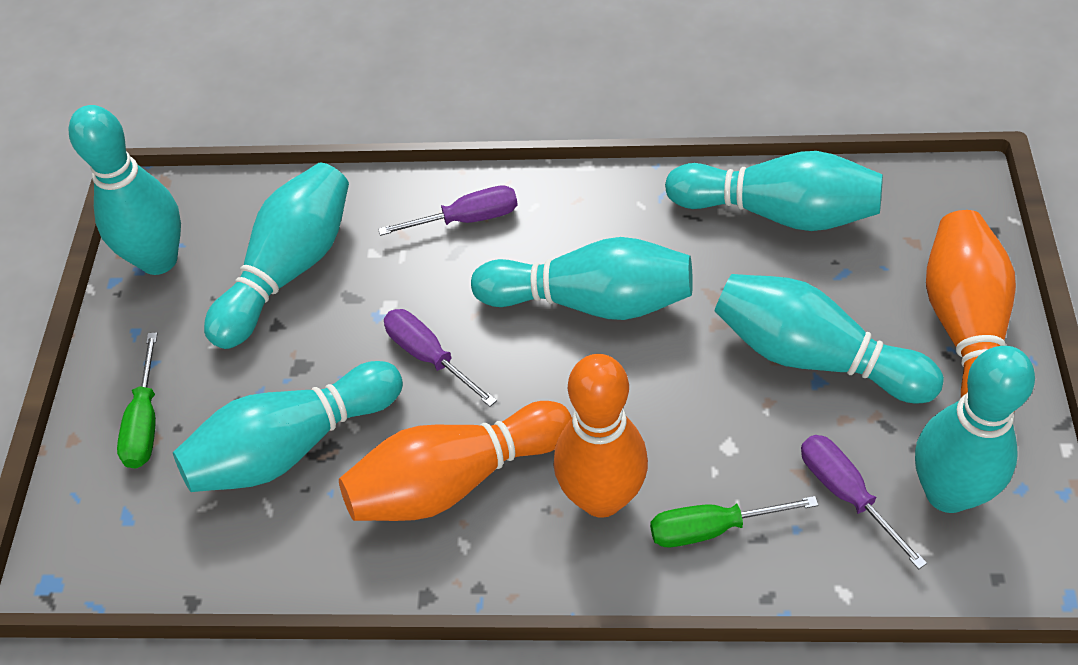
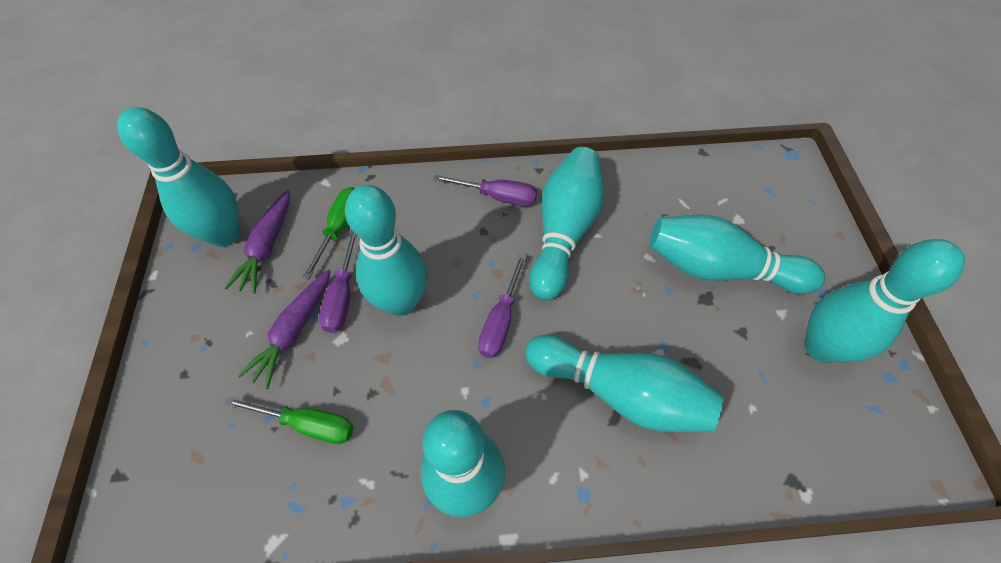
orange bowling pin: 3 -> 0
purple carrot: 0 -> 2

